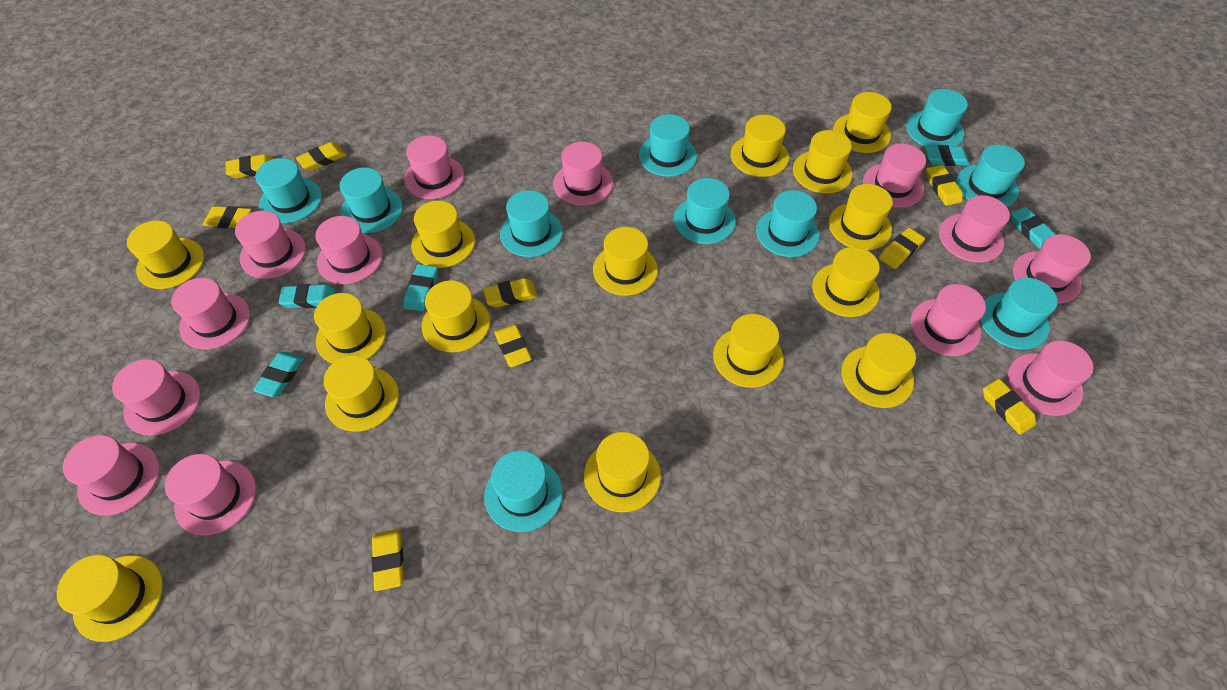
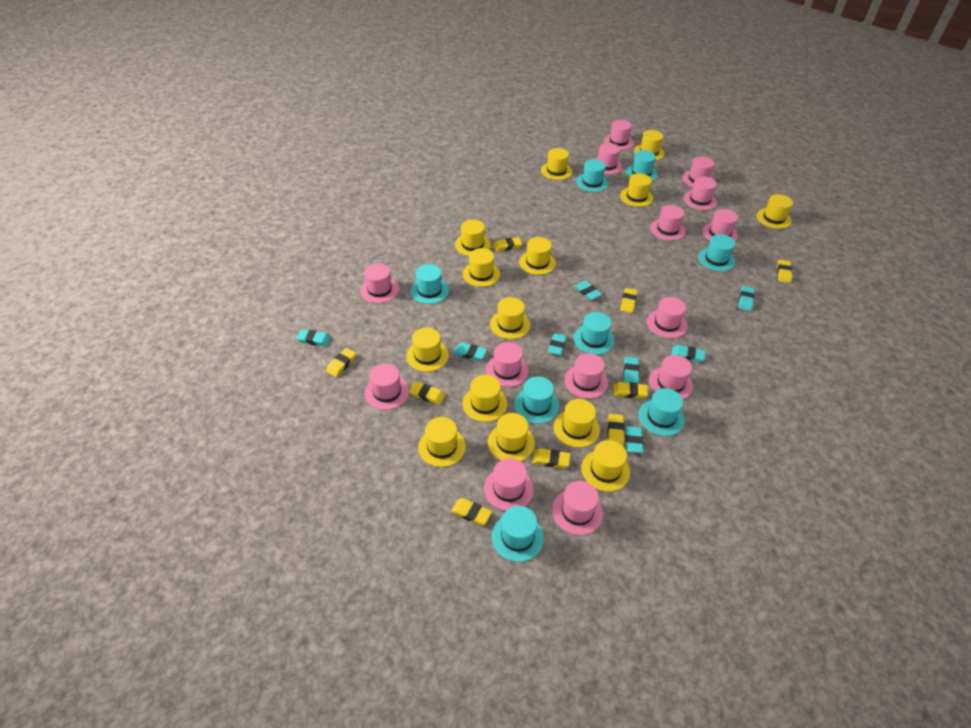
pink hat: 13 -> 14
turquoise eraser: 5 -> 8
turquoise hat: 10 -> 8
yellow hat: 15 -> 14

